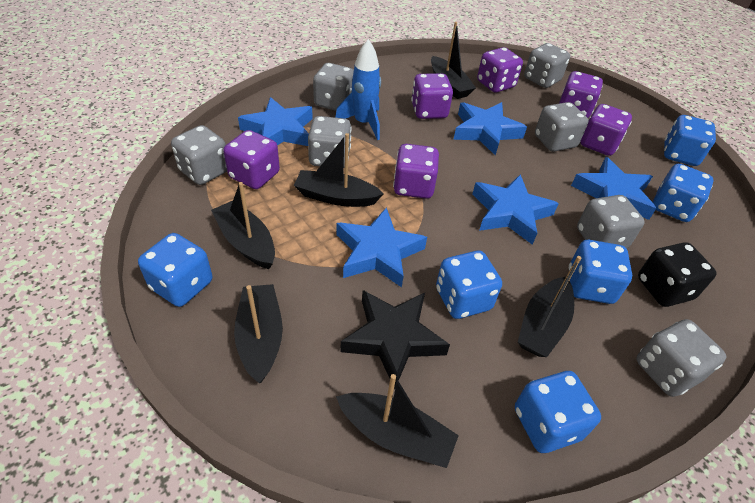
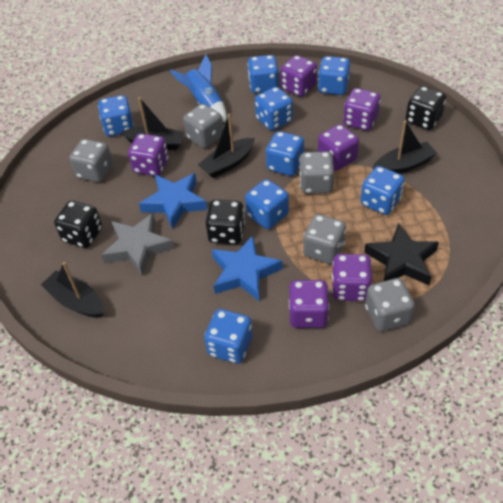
black boat: 6 -> 4
black dice: 1 -> 3
blue dice: 6 -> 8
blue star: 5 -> 2
grey dice: 7 -> 5
grey star: 0 -> 1

